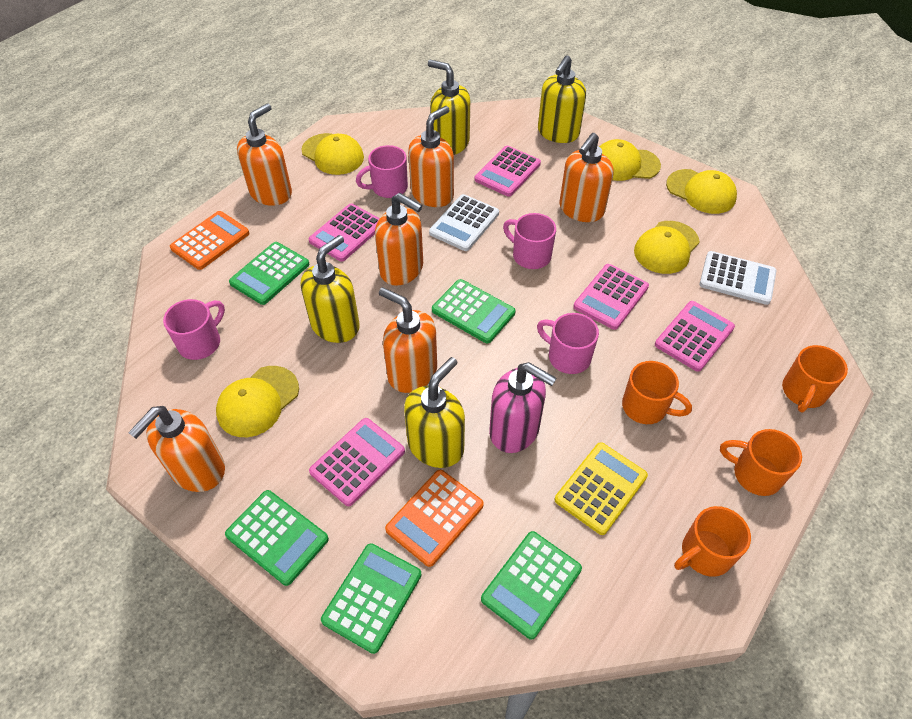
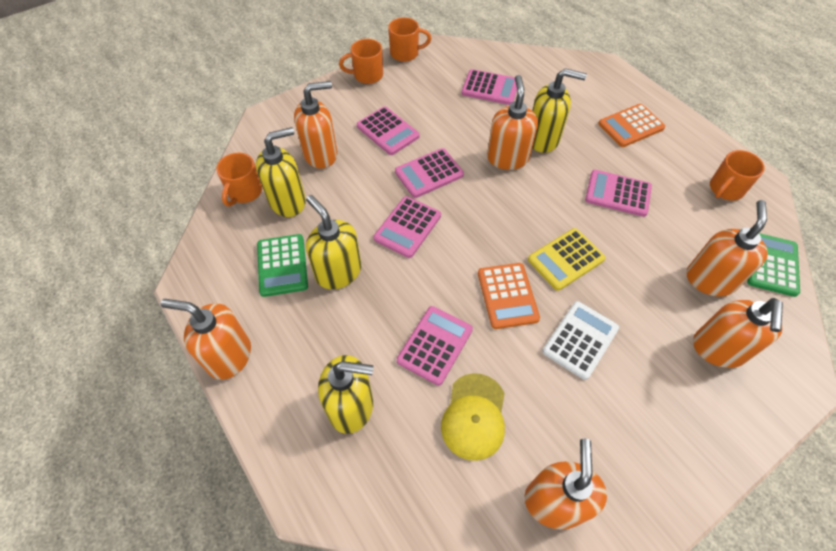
green calculator: 5 -> 2
pink calculator: 5 -> 6
pink mug: 4 -> 0
pink soap dispenser: 1 -> 0
white calculator: 2 -> 1
yellow cap: 5 -> 1

